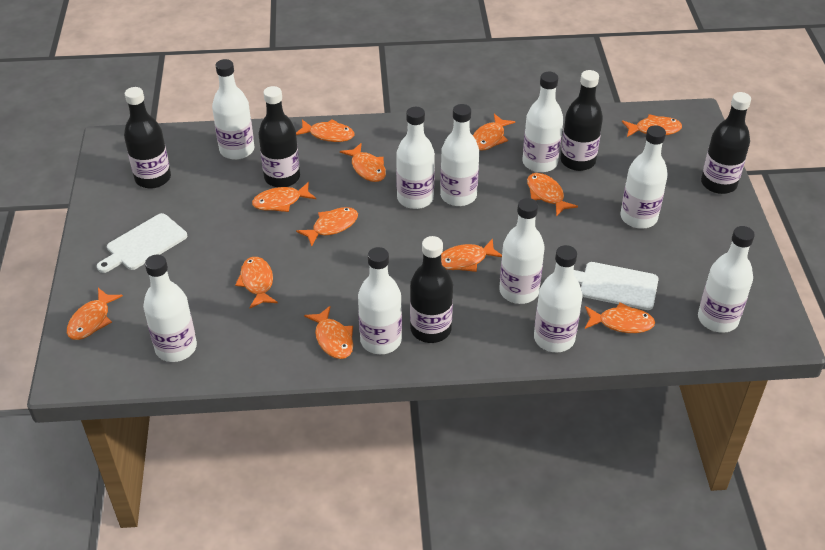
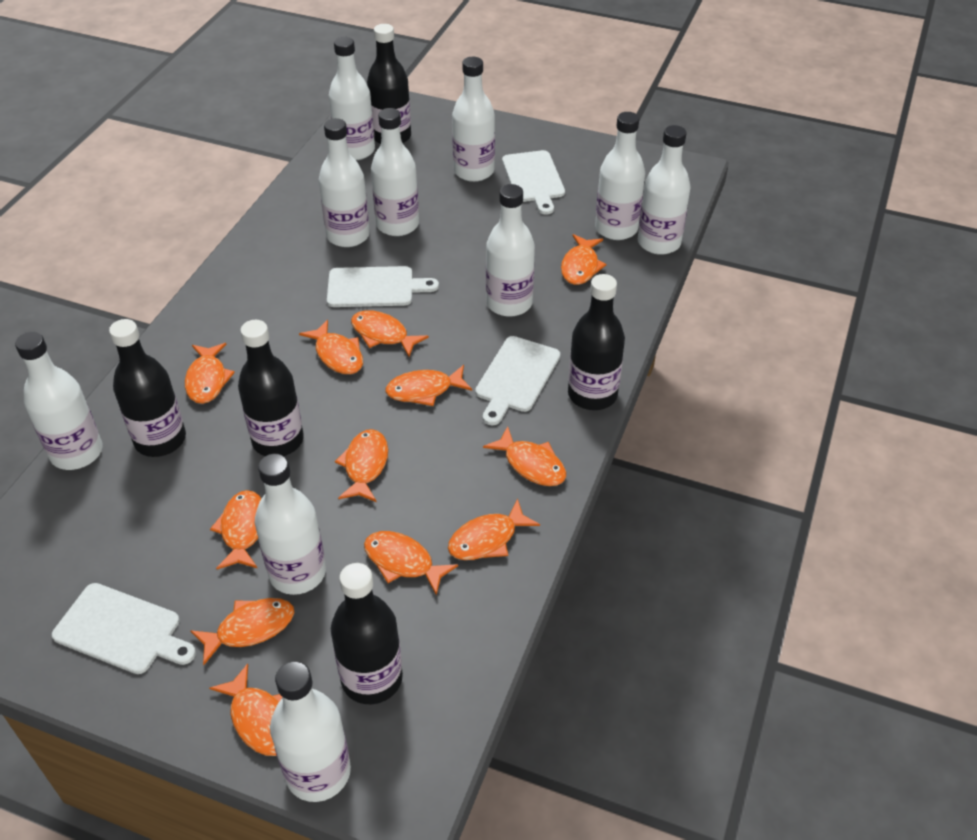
white cutting board: 2 -> 4

